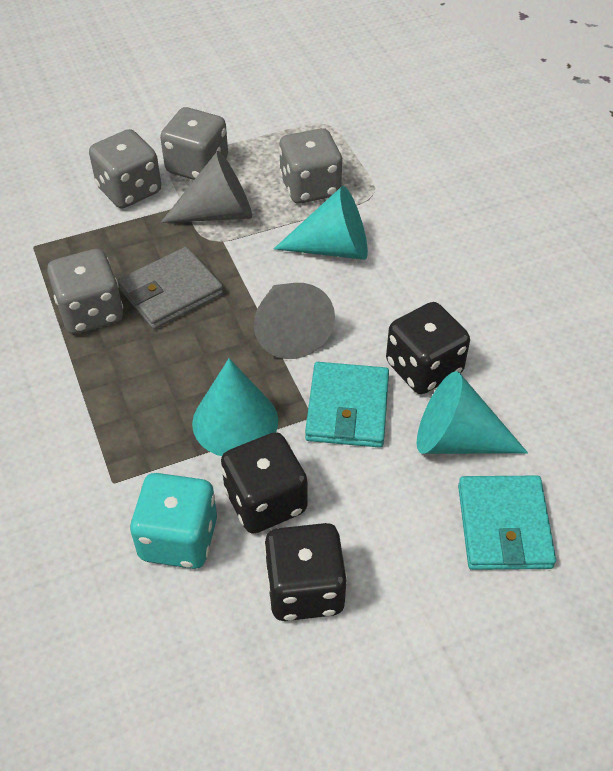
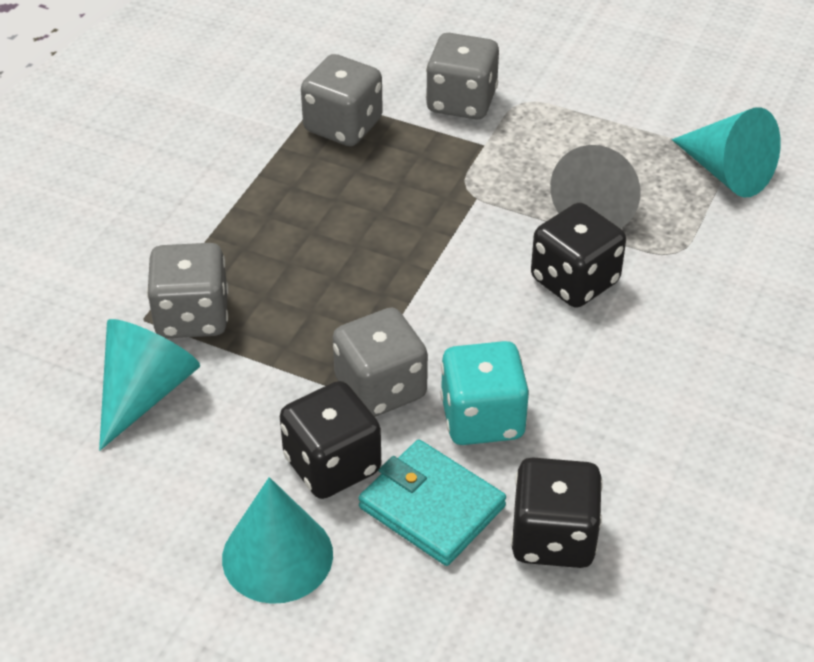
grey cone: 2 -> 1
grey wallet: 1 -> 0
turquoise wallet: 2 -> 1

